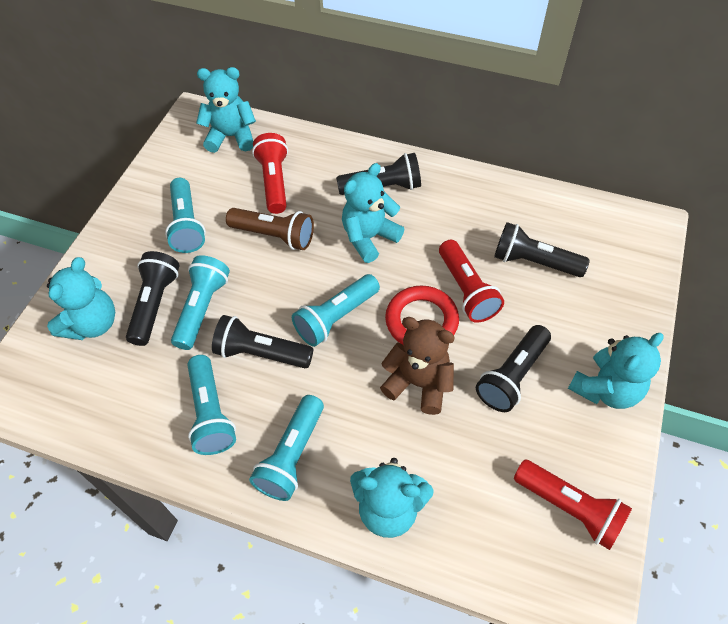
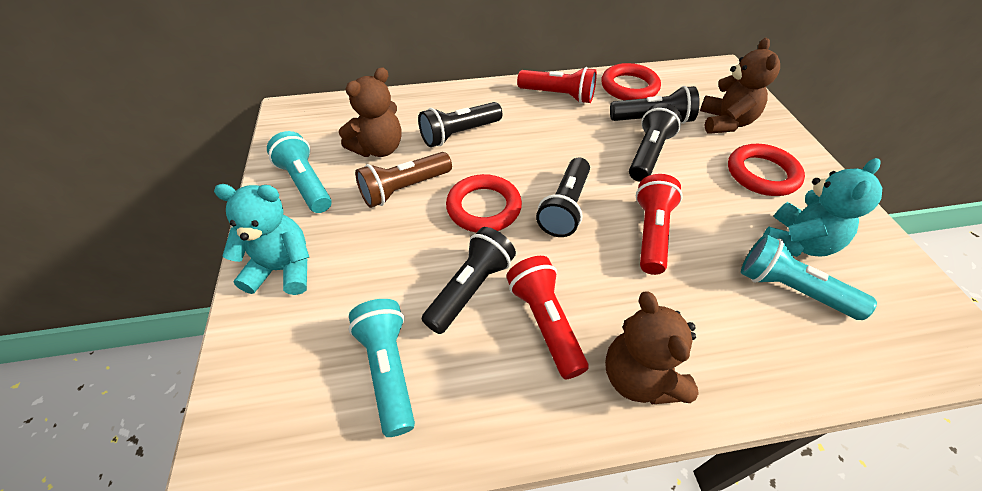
brown teddy bear: 1 -> 3
red ring: 1 -> 3
turquoise flashlight: 5 -> 3
turquoise teddy bear: 5 -> 2

